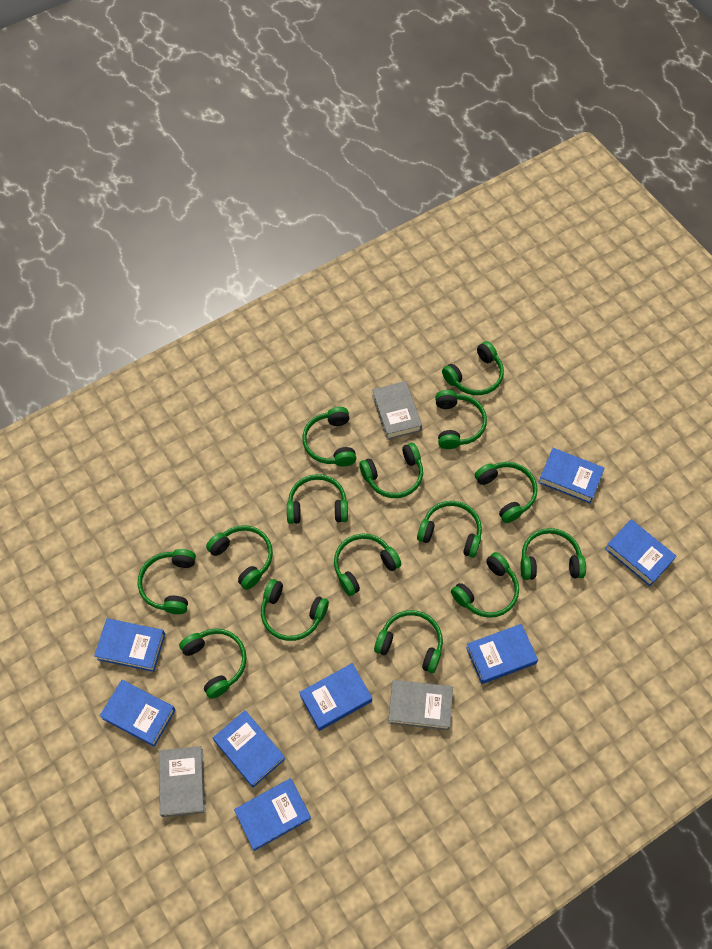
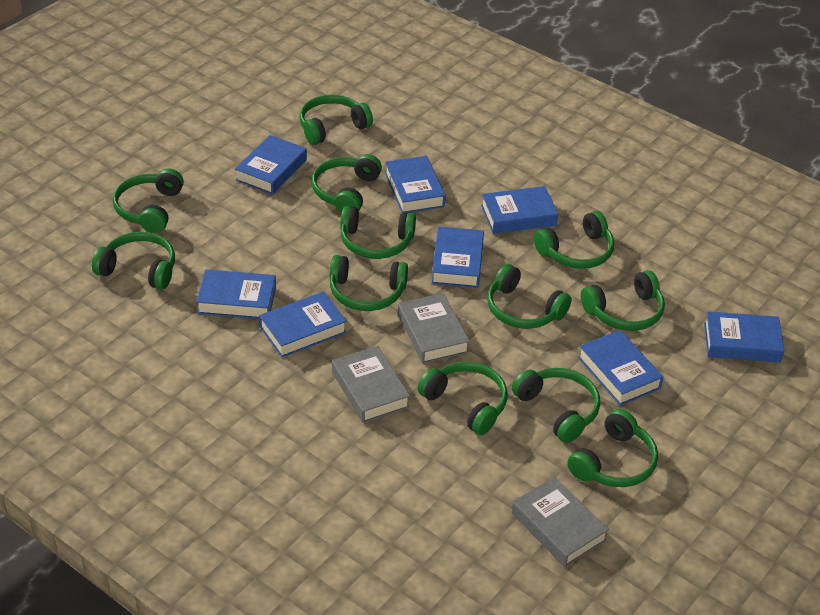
green headphones: 15 -> 12

